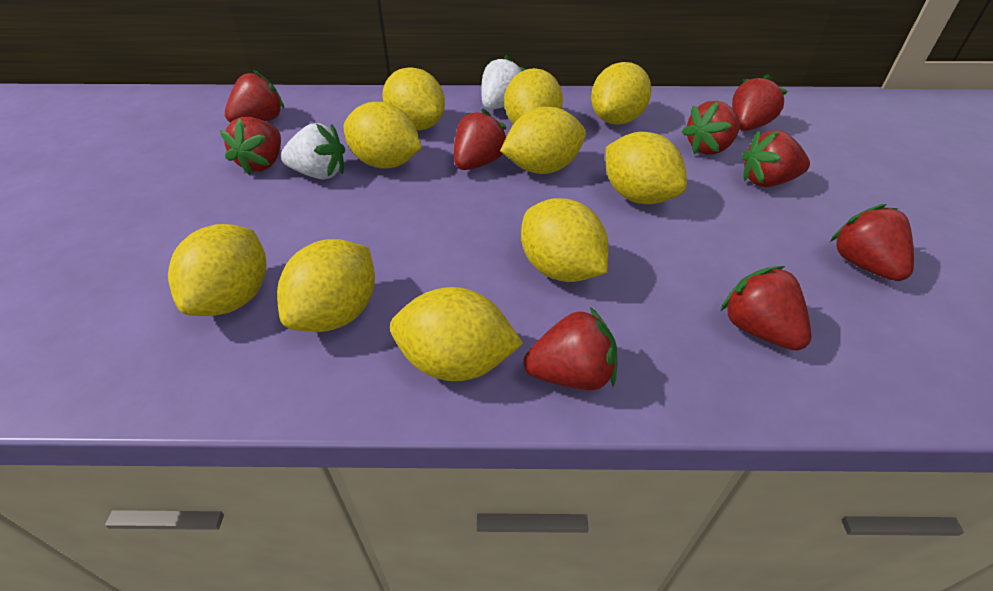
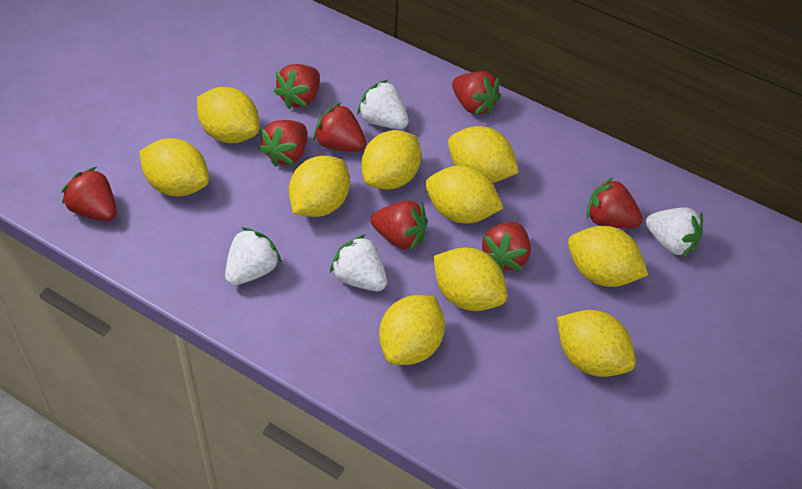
red strawberry: 9 -> 8
white strawberry: 2 -> 4

